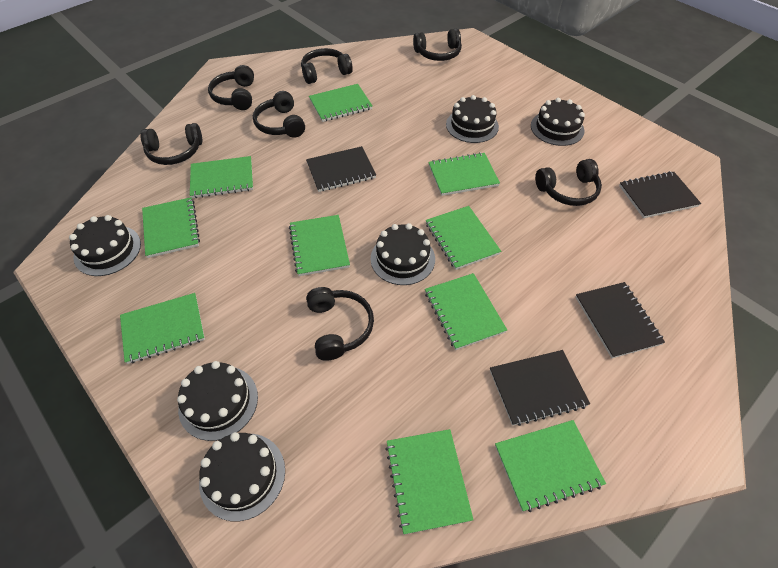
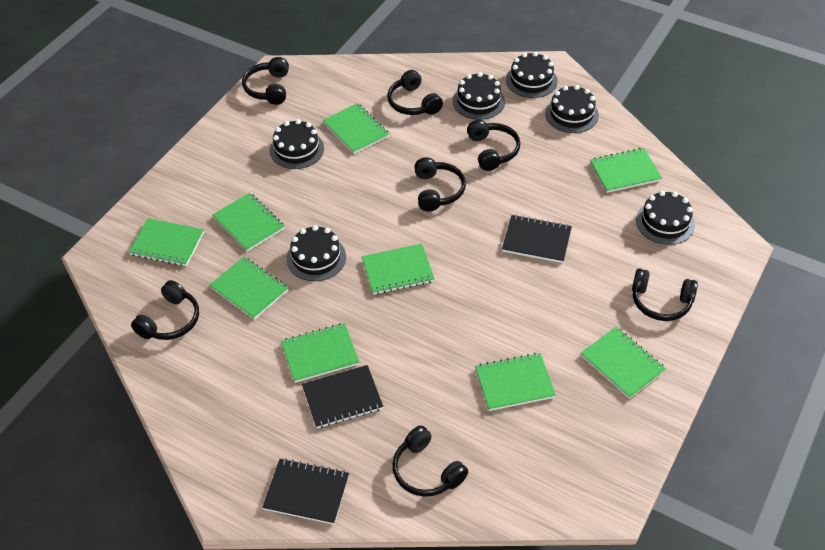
black notebook: 4 -> 3
green notebook: 10 -> 9

